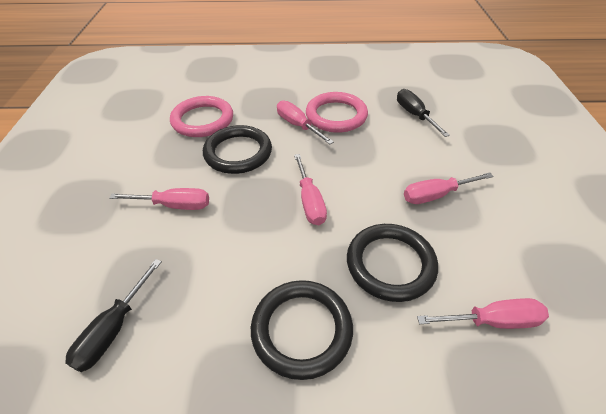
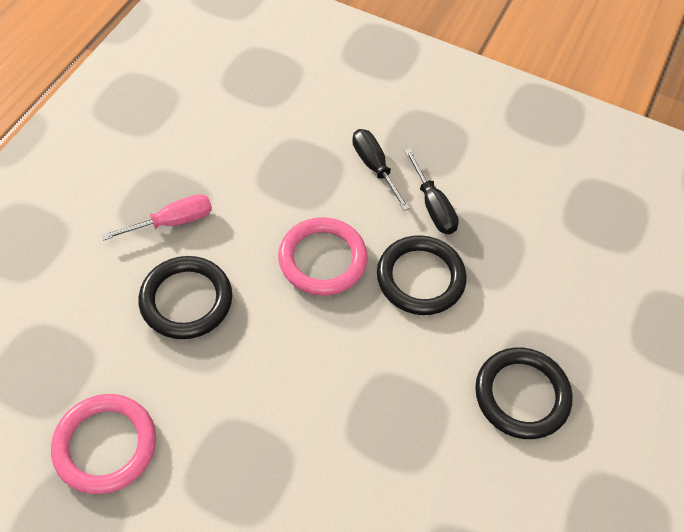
pink screwdriver: 5 -> 1

